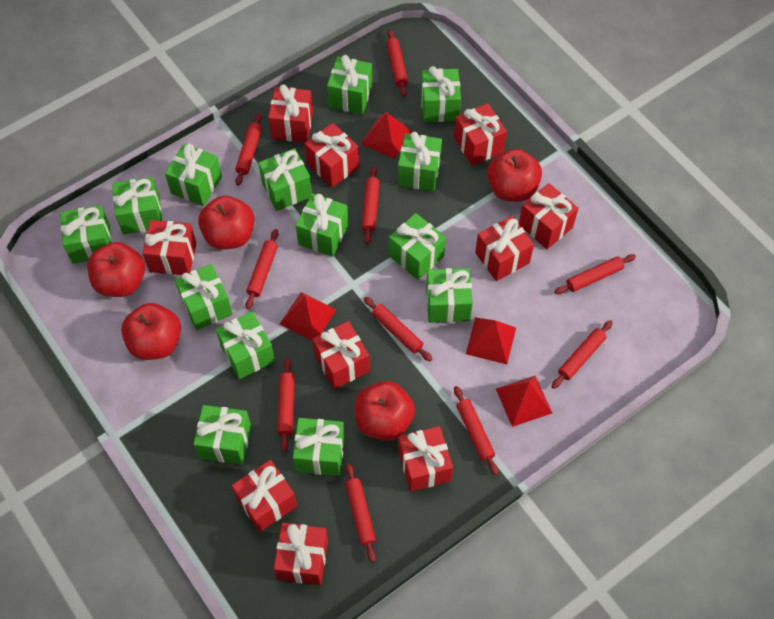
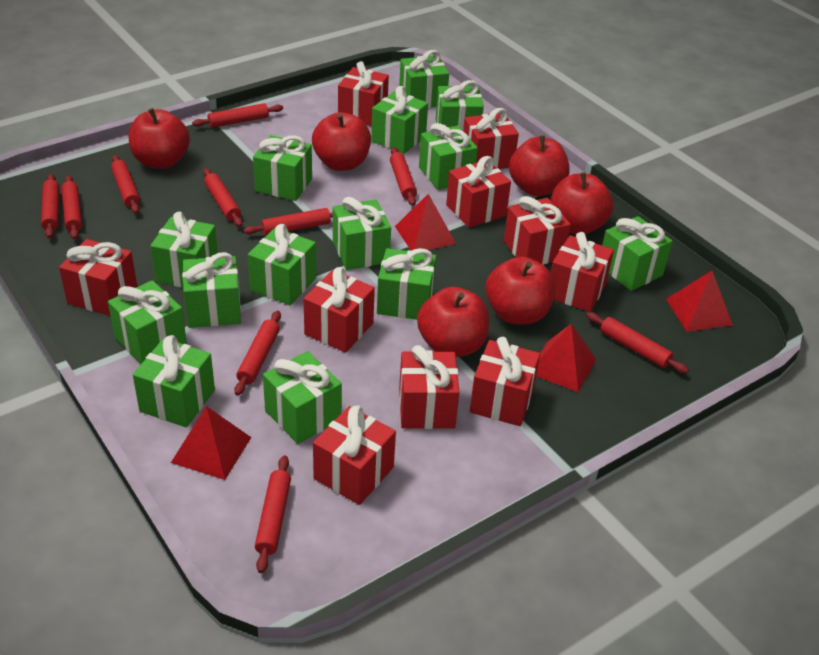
red apple: 5 -> 6

